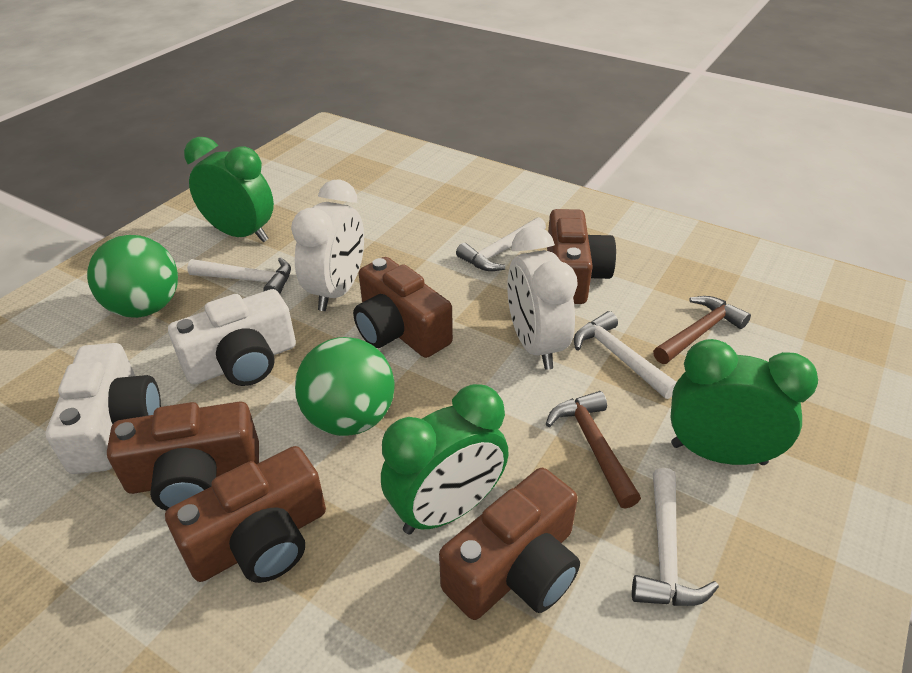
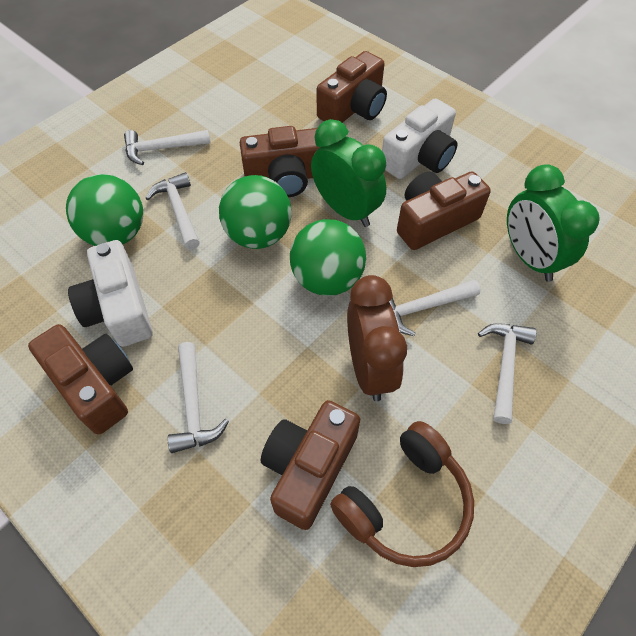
brown clock: 0 -> 1
brown hammer: 2 -> 0
brown headphones: 0 -> 1
green ball: 2 -> 3
green clock: 3 -> 2
white clock: 2 -> 0
white hammer: 4 -> 5

